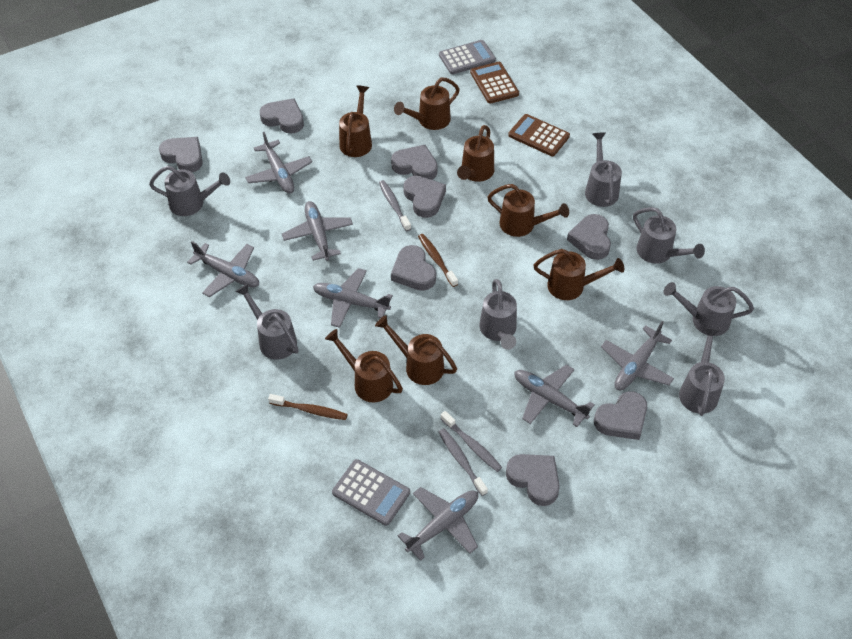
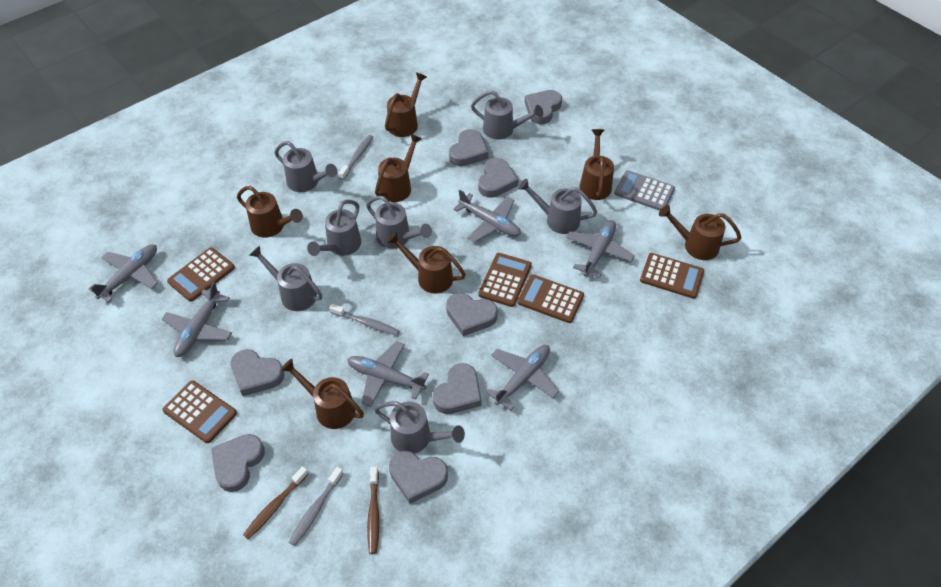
brown calculator: 2 -> 5
grey calculator: 2 -> 1
grey plane: 7 -> 6

